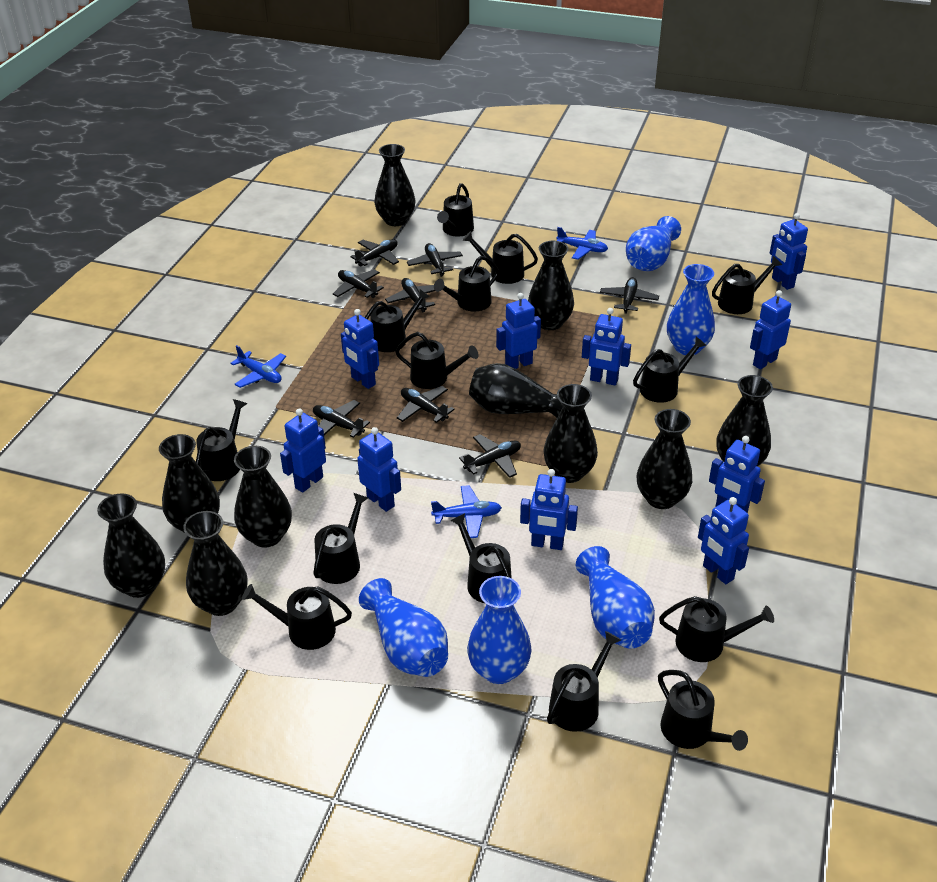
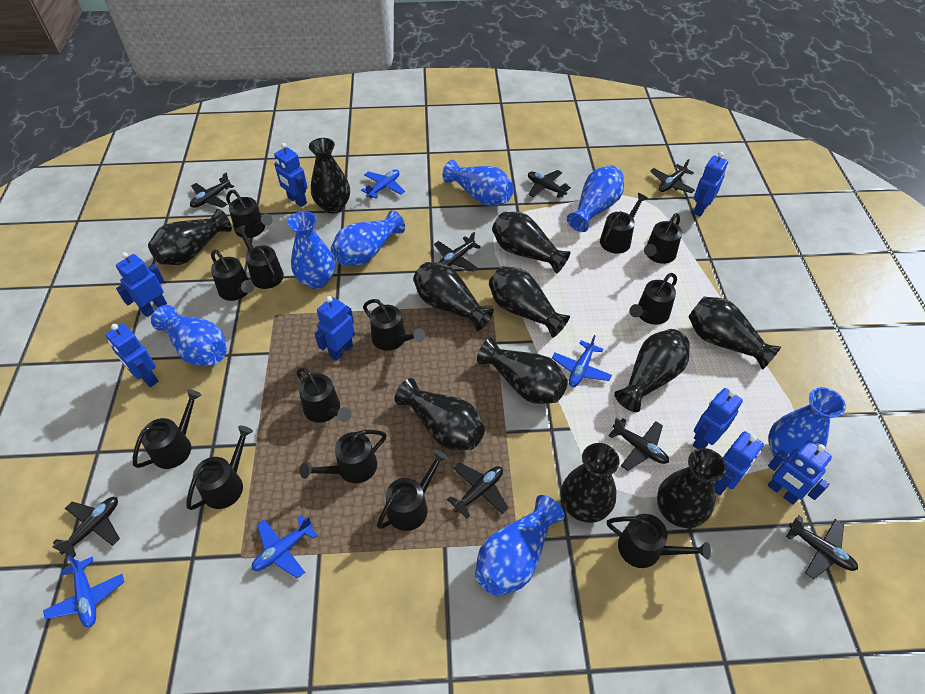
black vase: 10 -> 11
black watering can: 14 -> 13
blue plane: 3 -> 4
blue robot: 10 -> 8
blue vase: 5 -> 7

